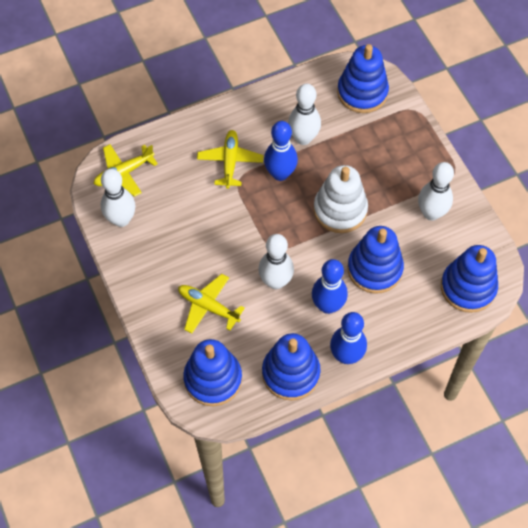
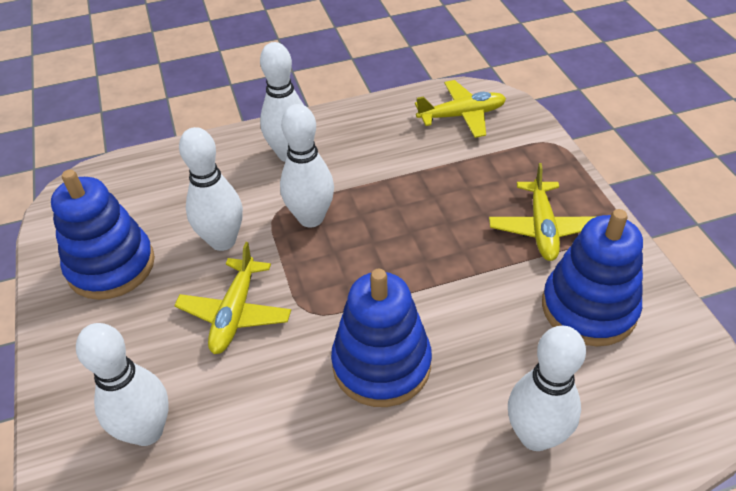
blue bowling pin: 3 -> 0
blue stacking toy: 5 -> 3
white bowling pin: 4 -> 5
white stacking toy: 1 -> 0

